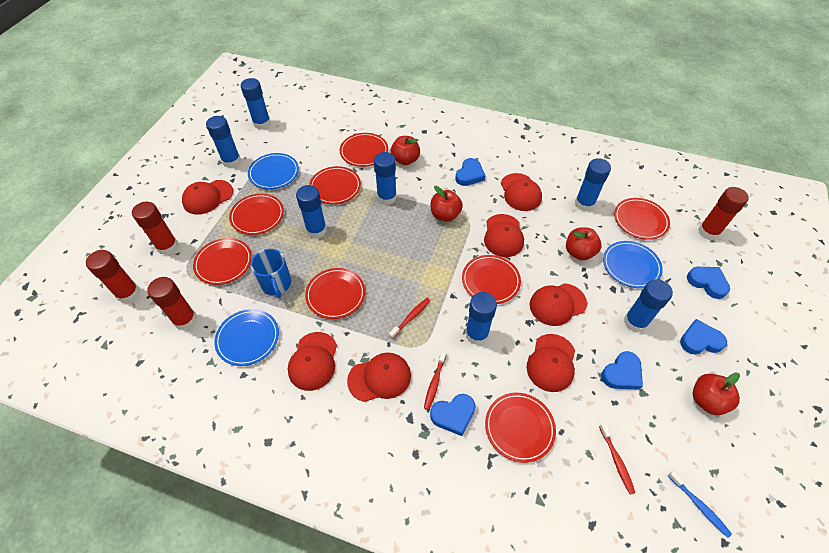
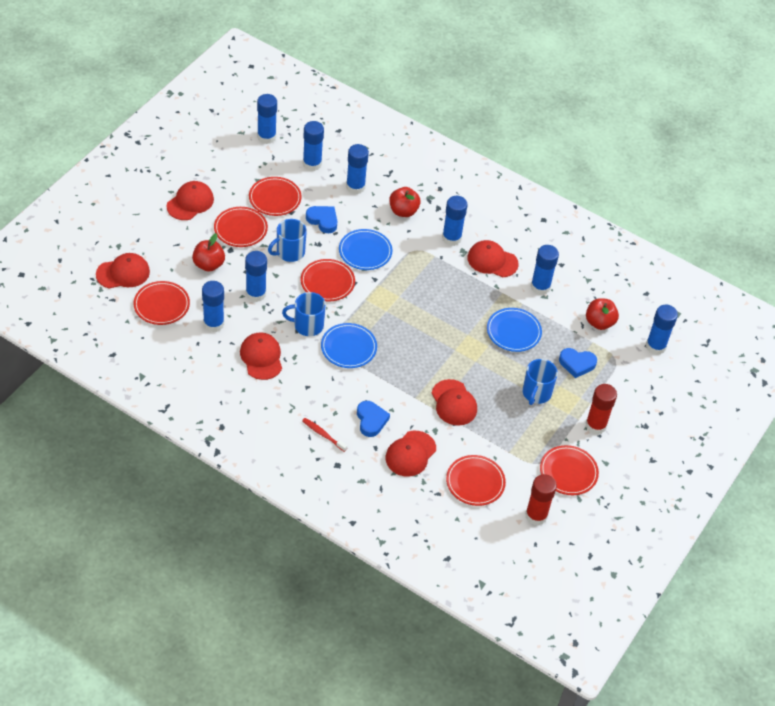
blue glue stick: 7 -> 8
blue heart: 5 -> 3
blue mug: 1 -> 3
blue toothbrush: 1 -> 0
red apple: 4 -> 3
red cap: 7 -> 6
red glue stick: 4 -> 2
red plate: 8 -> 6
red toothbrush: 3 -> 1

